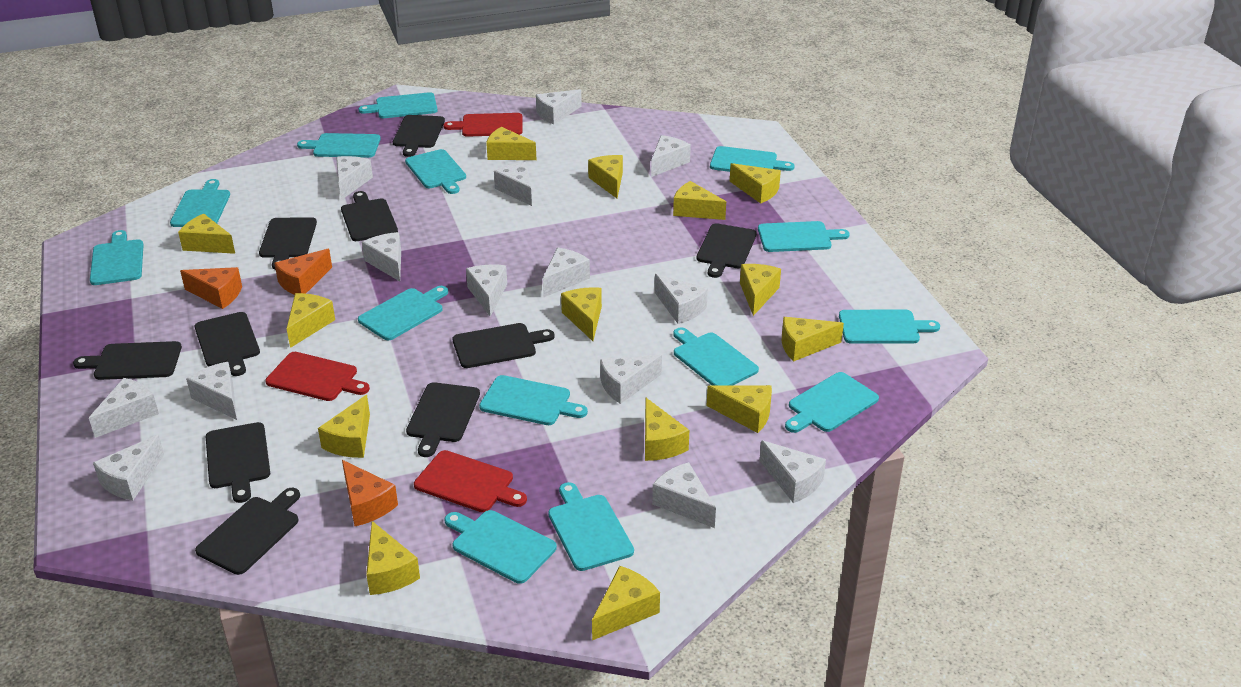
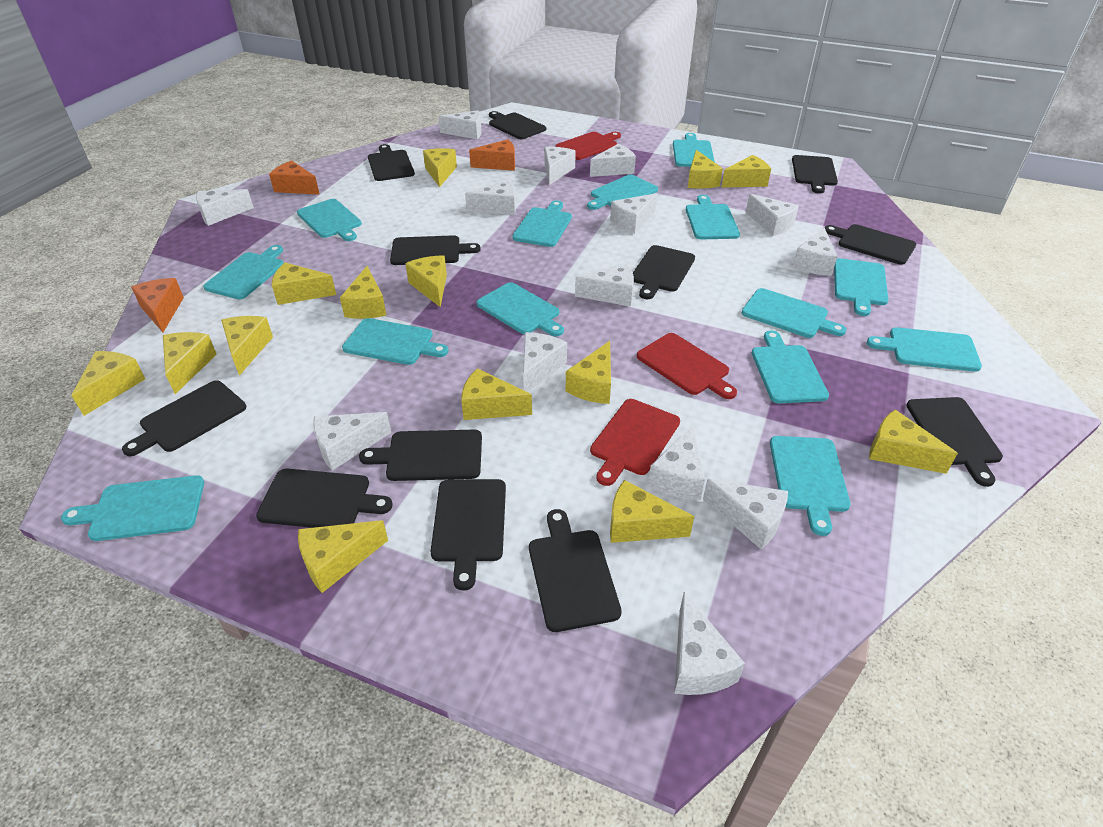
black cutting board: 10 -> 12

